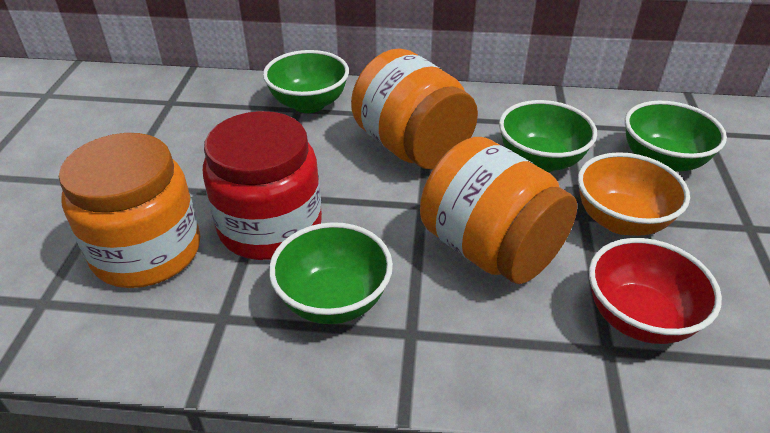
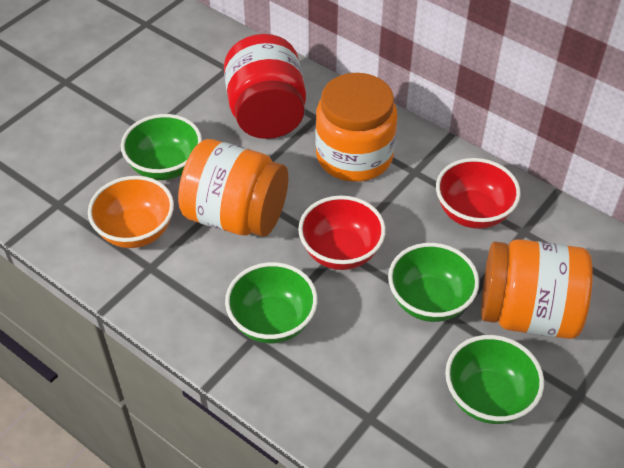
red bowl: 1 -> 2

